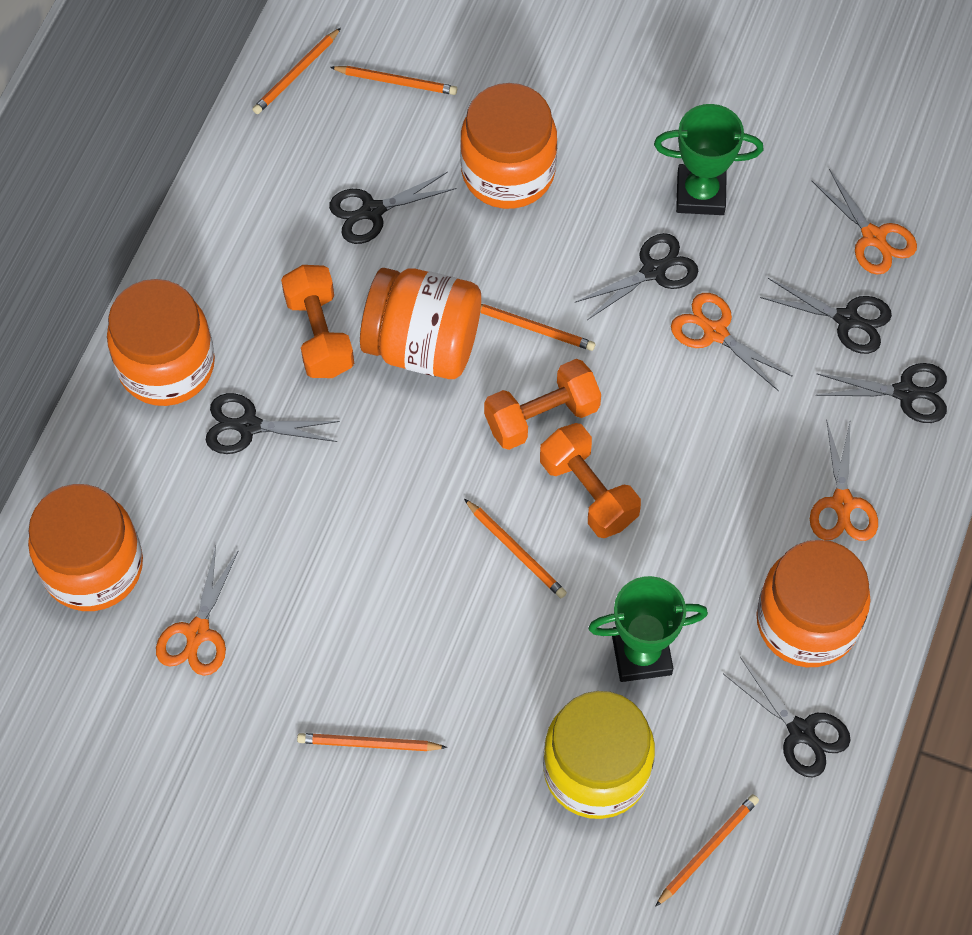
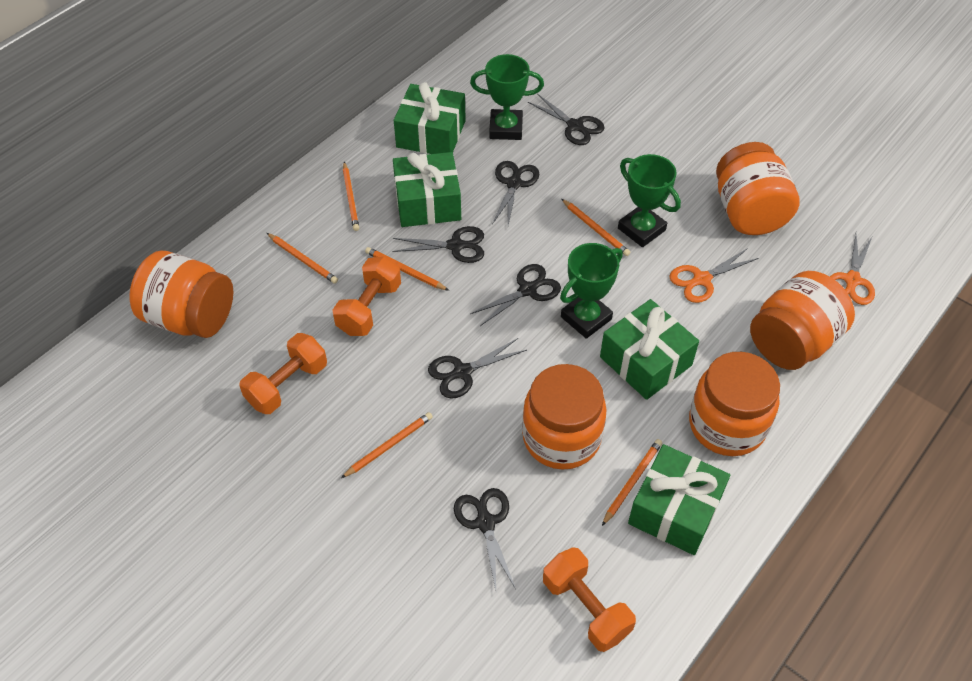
green gift: 0 -> 4
green trophy: 2 -> 3
orange scissors: 4 -> 2
yellow jar: 1 -> 0

